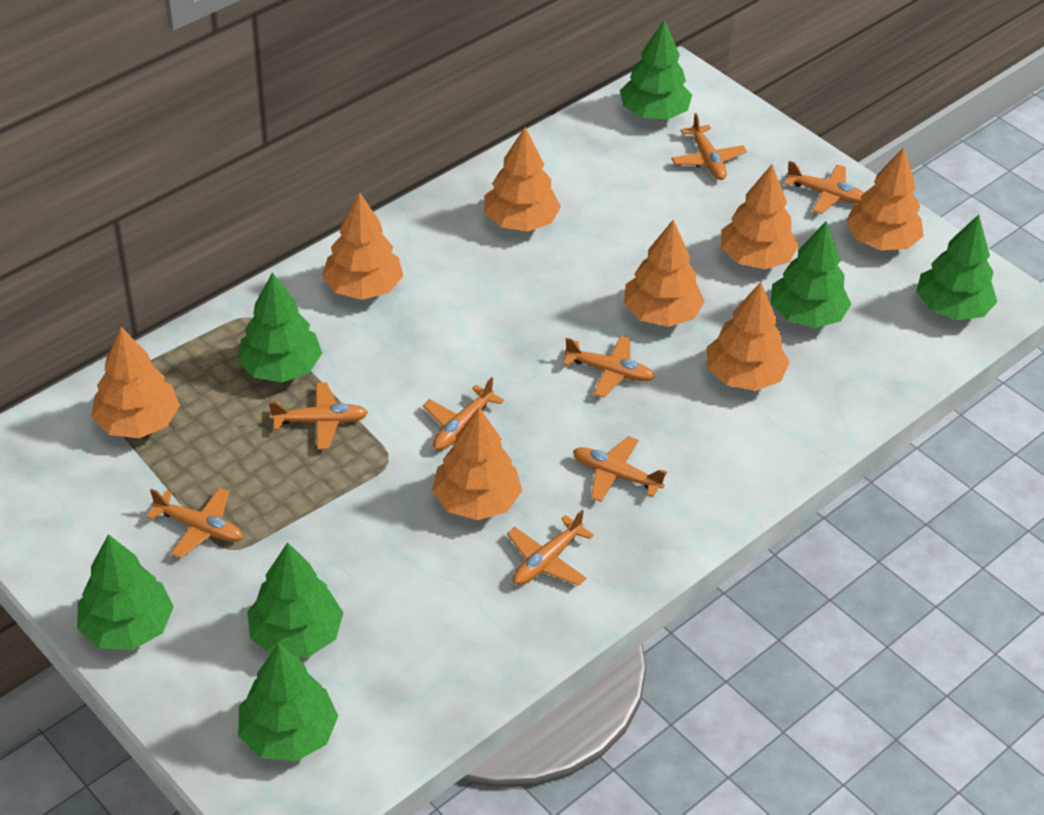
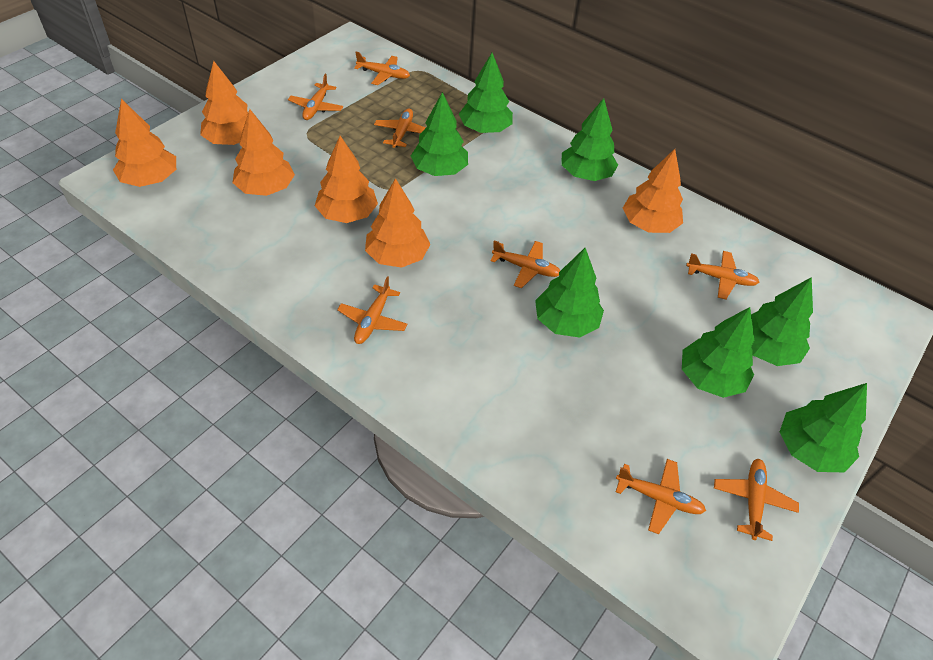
orange tree: 8 -> 6

